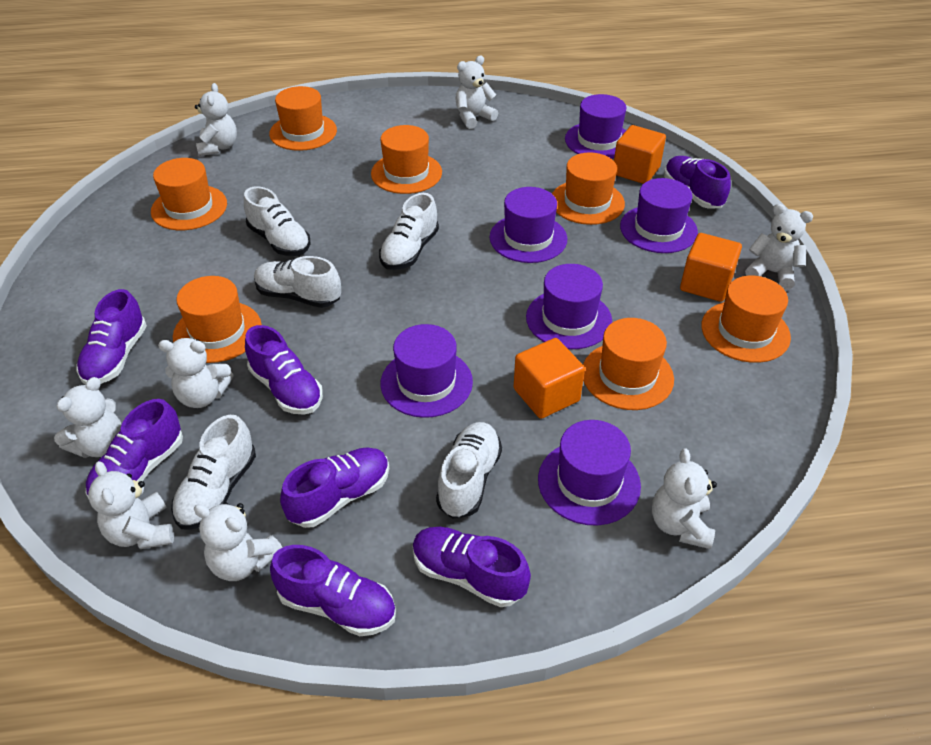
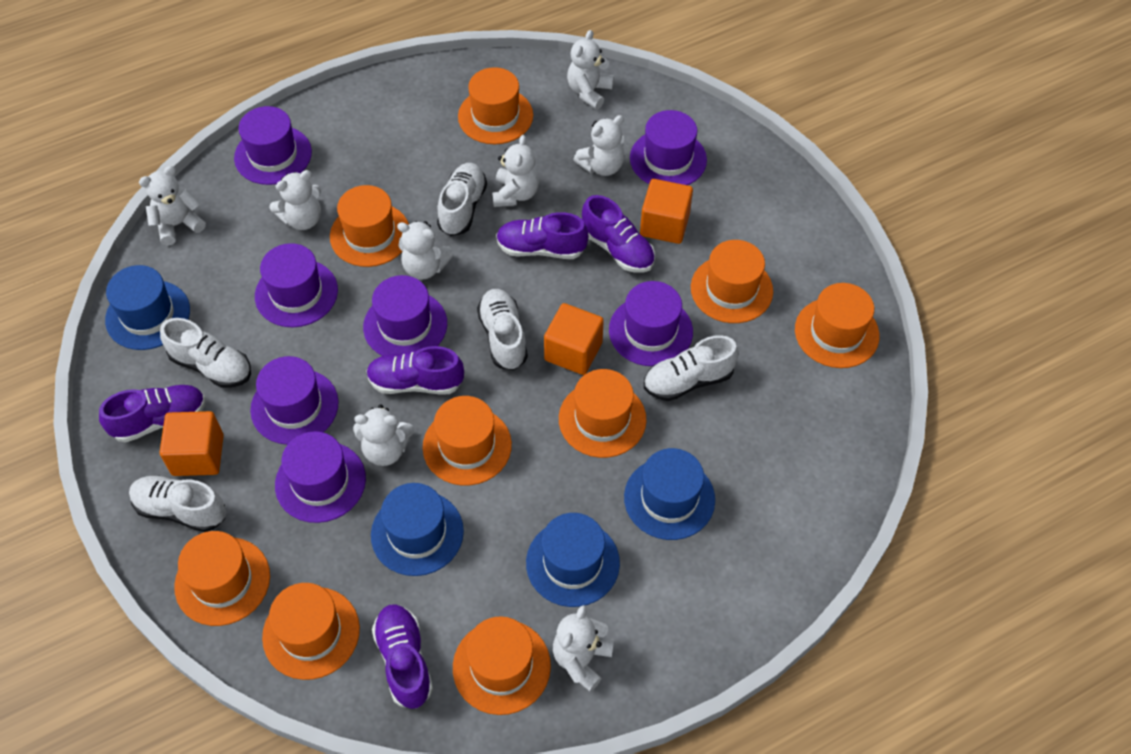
blue hat: 0 -> 4
orange hat: 7 -> 9
purple hat: 6 -> 7
purple shoe: 7 -> 5

